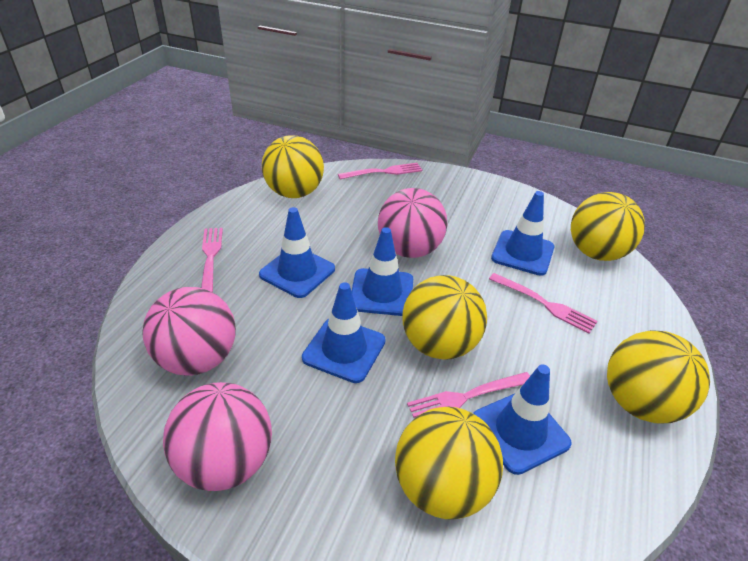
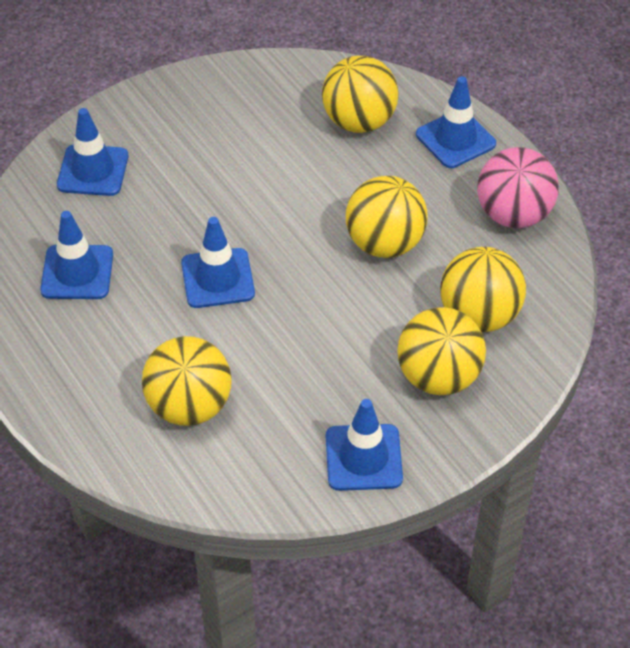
pink ball: 3 -> 1
pink fork: 4 -> 0

